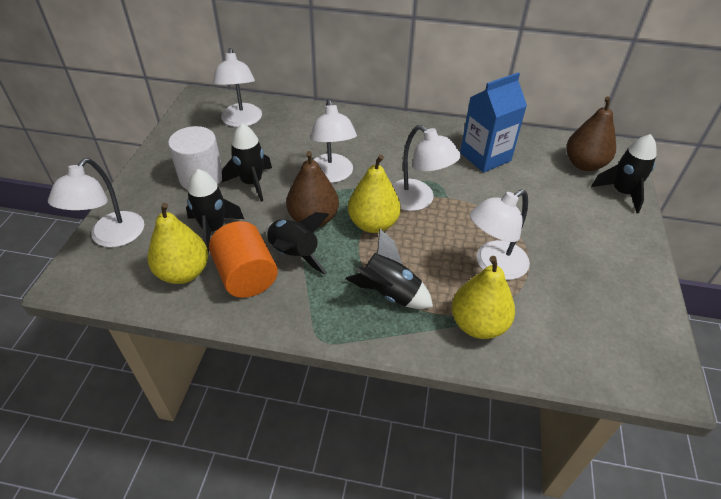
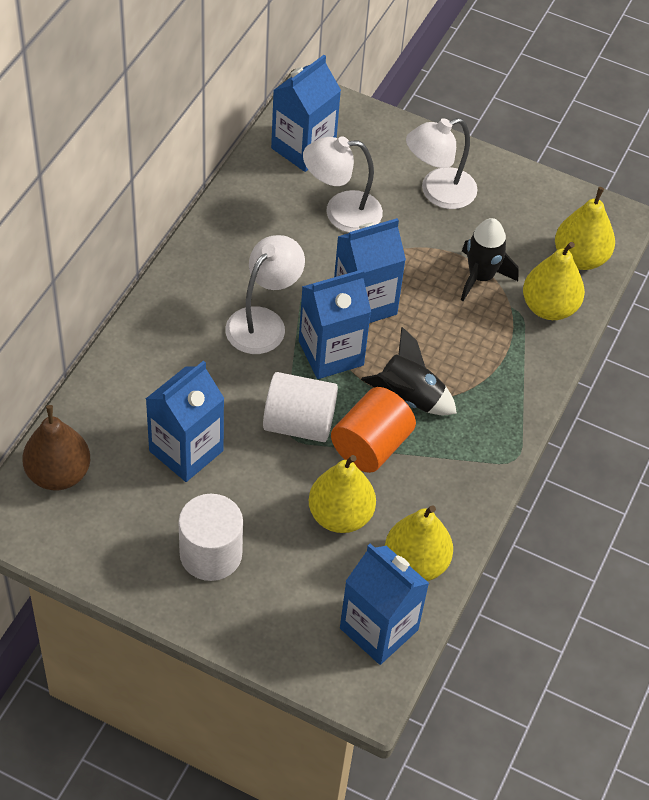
black rocket: 5 -> 2
blue carton: 1 -> 5
brown pear: 2 -> 1
white cylinder: 1 -> 2
white lamp: 5 -> 3
yellow pear: 3 -> 4

